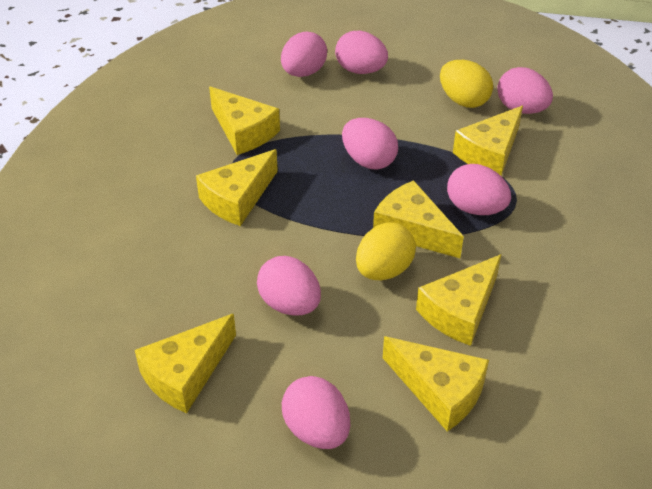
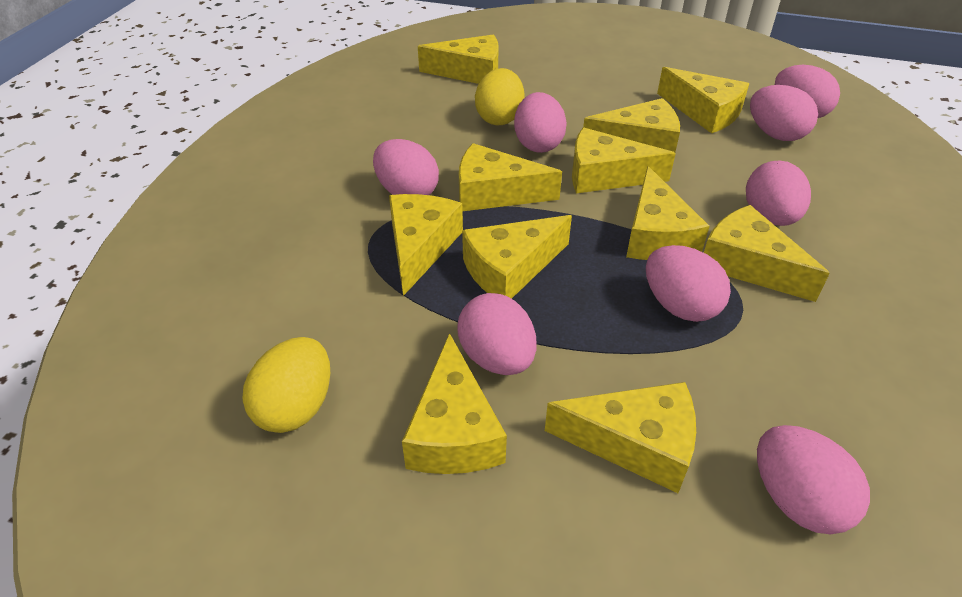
pink egg: 7 -> 8
yellow cheese: 7 -> 11

